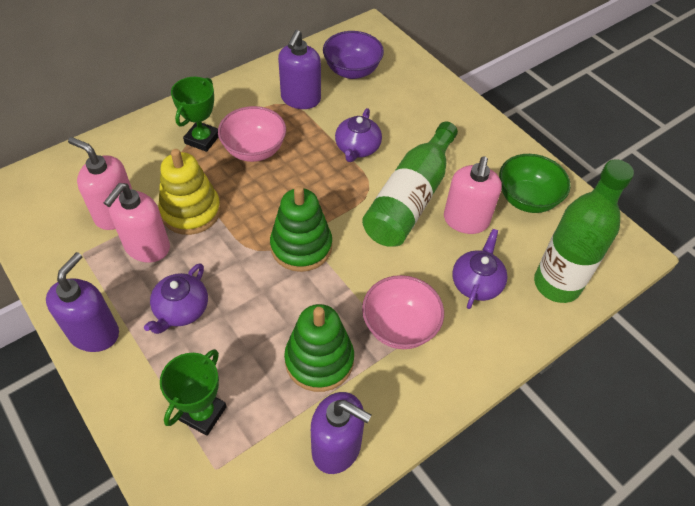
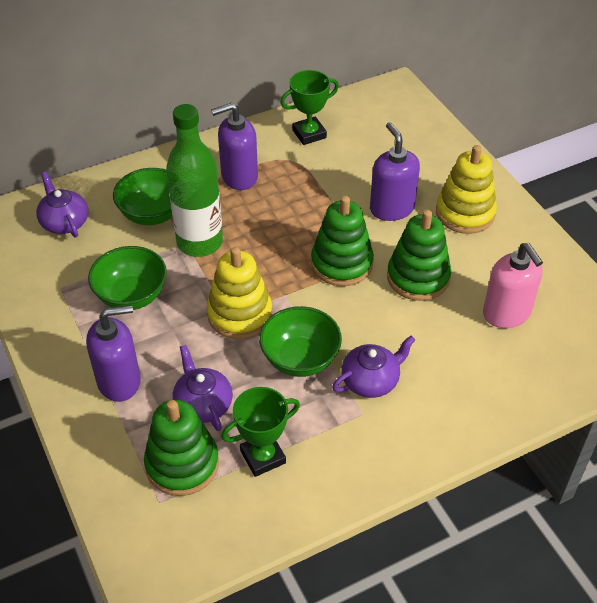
green bottle: 2 -> 1
green bowl: 1 -> 3
green stacking toy: 2 -> 3
pink bowl: 2 -> 0
pink soap dispenser: 3 -> 1
purple bowl: 1 -> 0
yellow stacking toy: 1 -> 2

